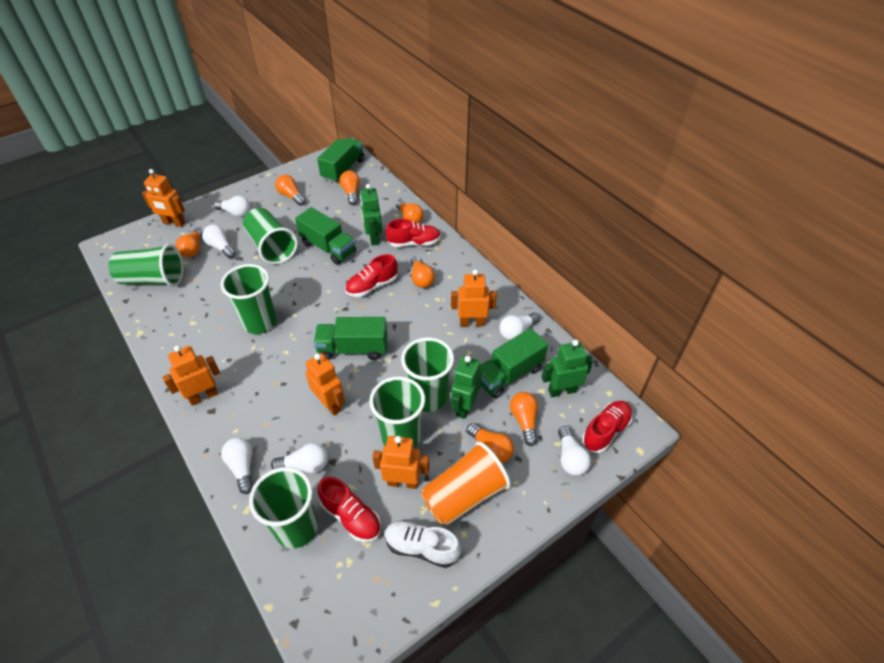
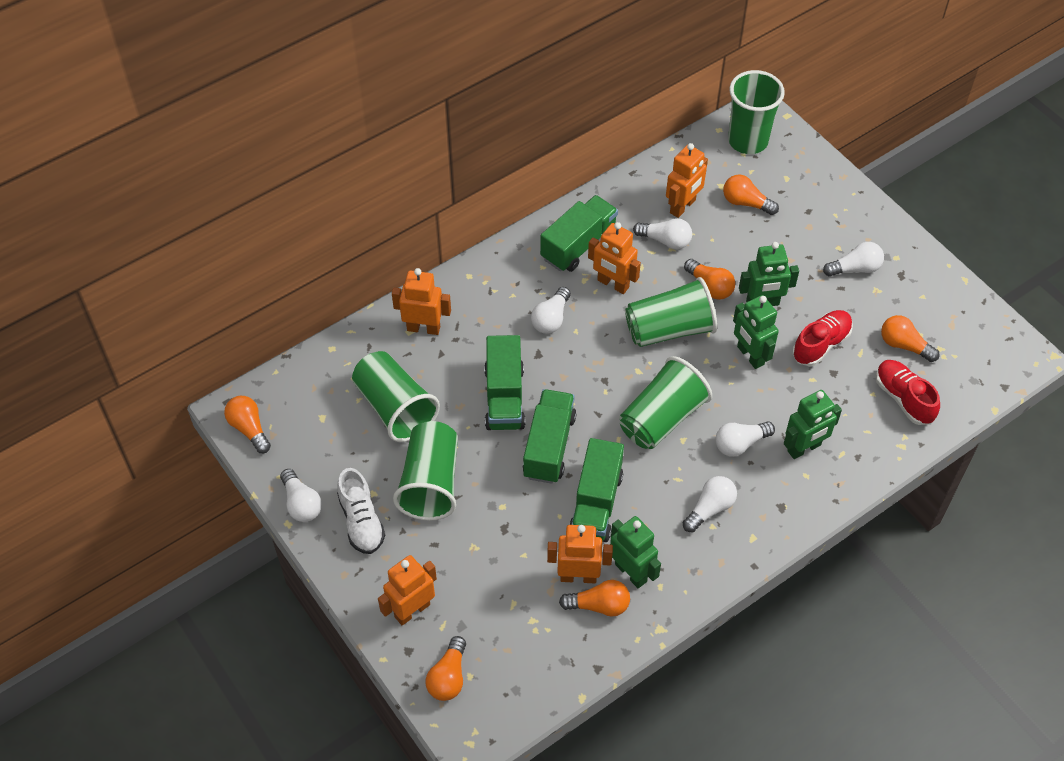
green cup: 6 -> 5
green robot: 3 -> 4
orange cup: 1 -> 0
orange light bulb: 7 -> 6
red shoe: 4 -> 2

